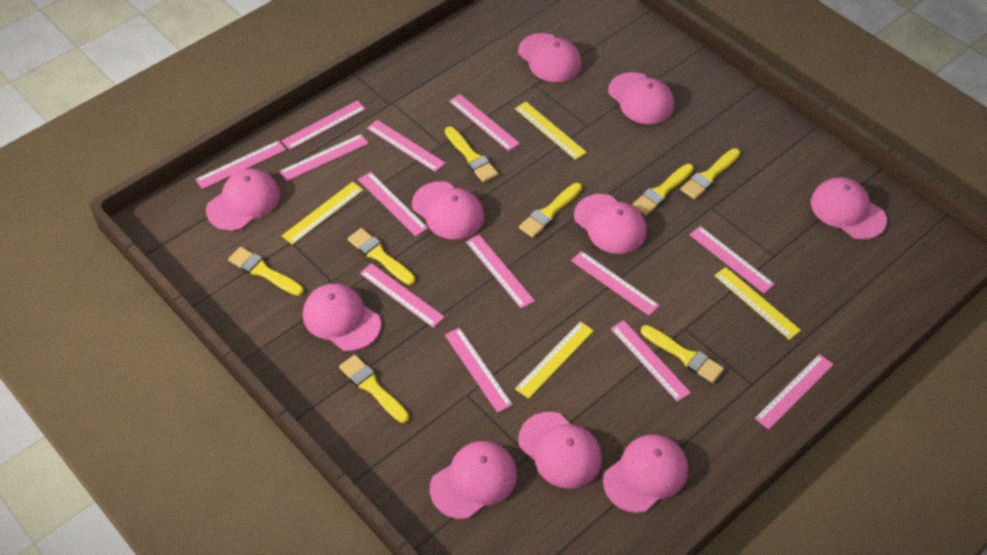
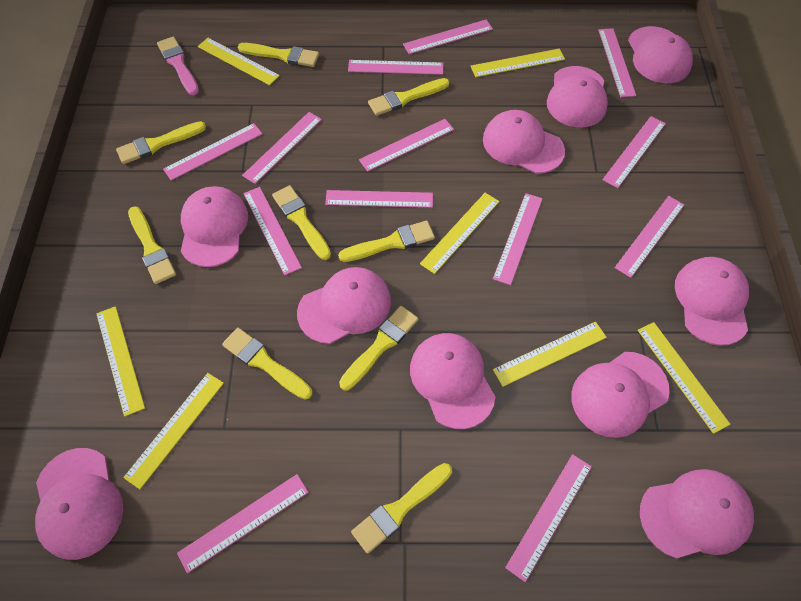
pink brush: 0 -> 1
yellow brush: 8 -> 9
yellow ruler: 4 -> 7

